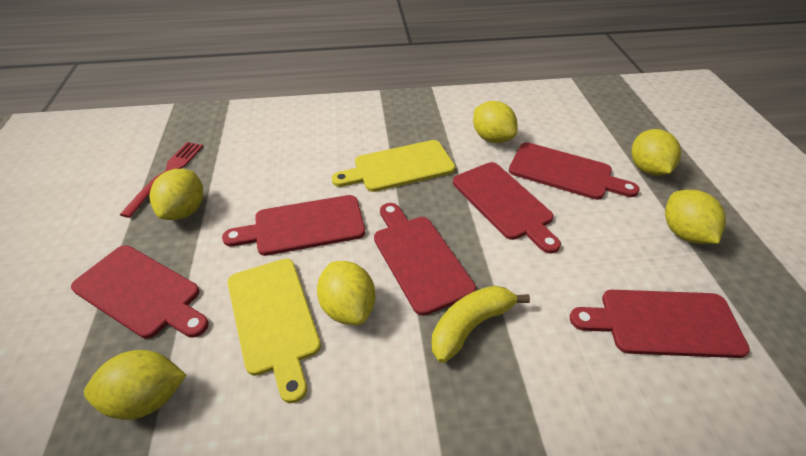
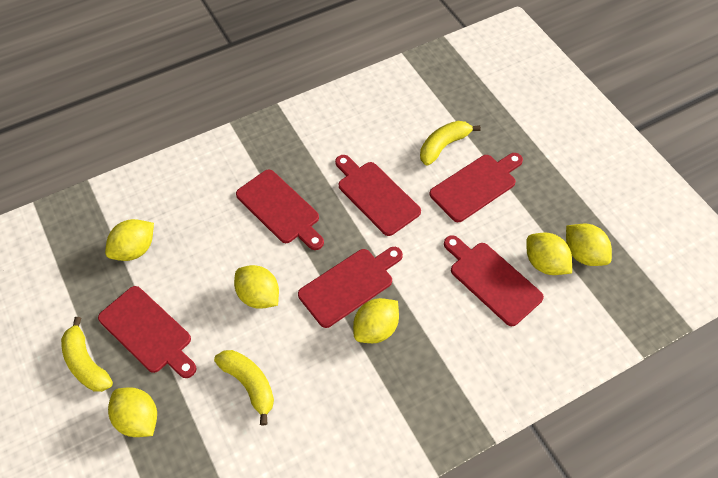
red fork: 1 -> 0
yellow banana: 1 -> 3
yellow cutting board: 2 -> 0

